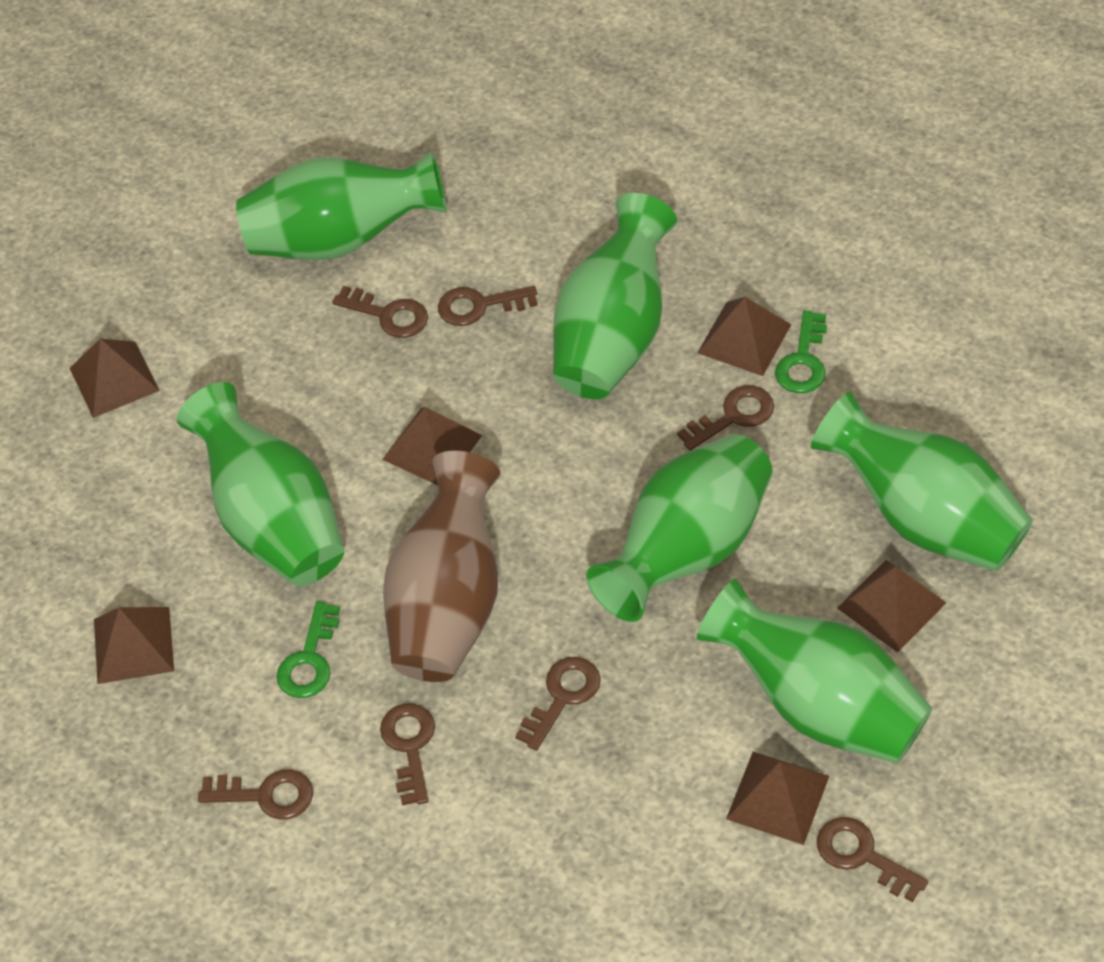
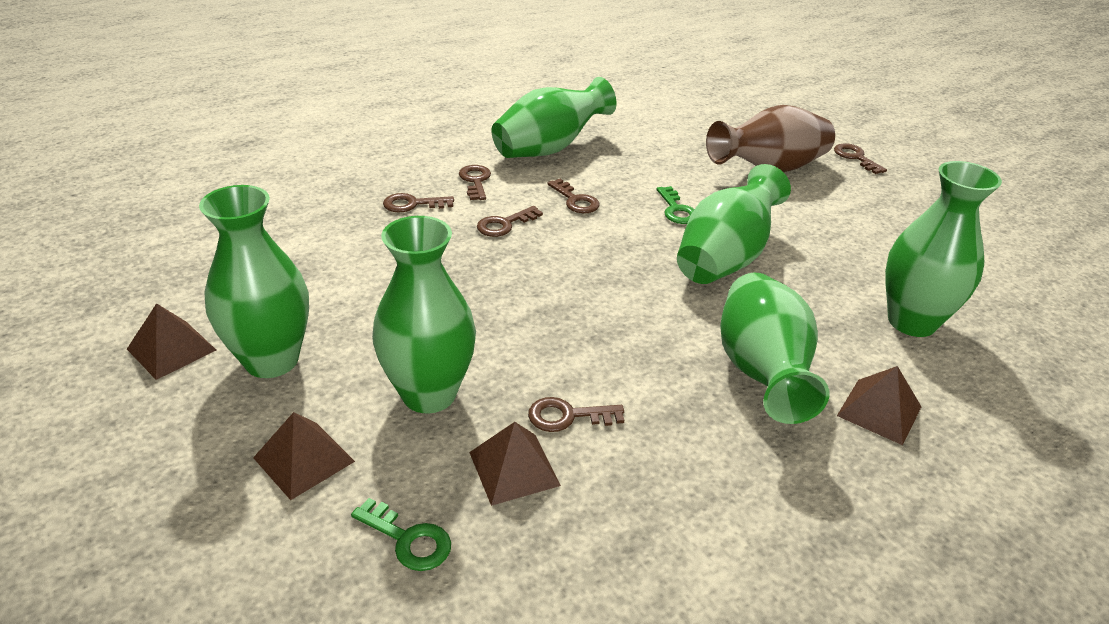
brown key: 7 -> 6
brown pyramid: 6 -> 4

